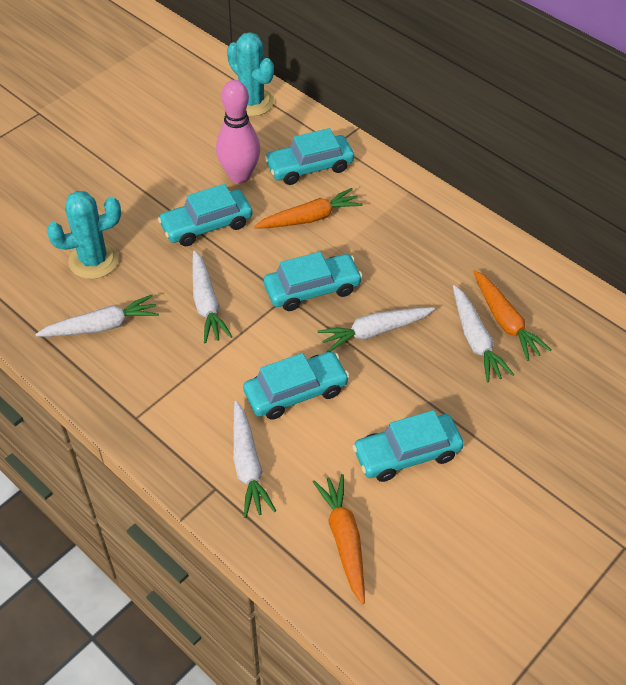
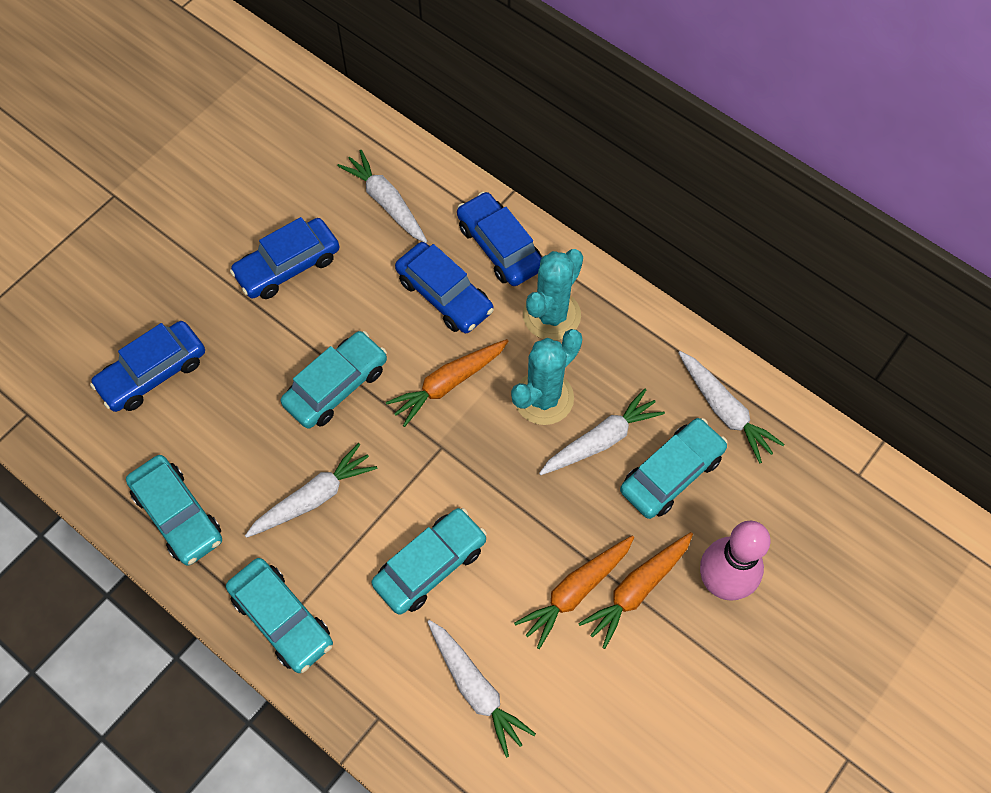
blue car: 0 -> 4

